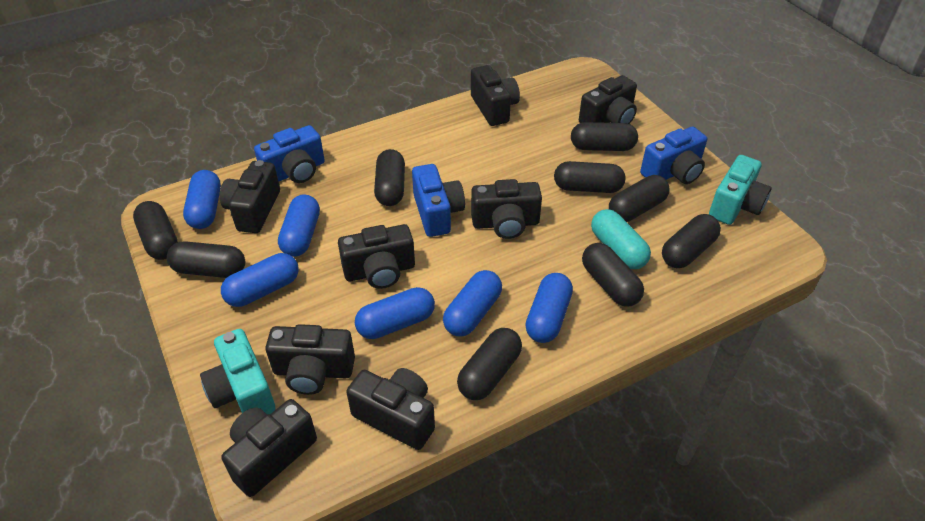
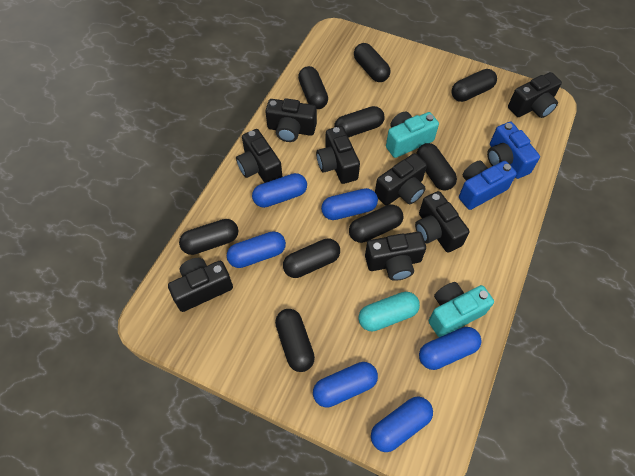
blue camera: 3 -> 2

